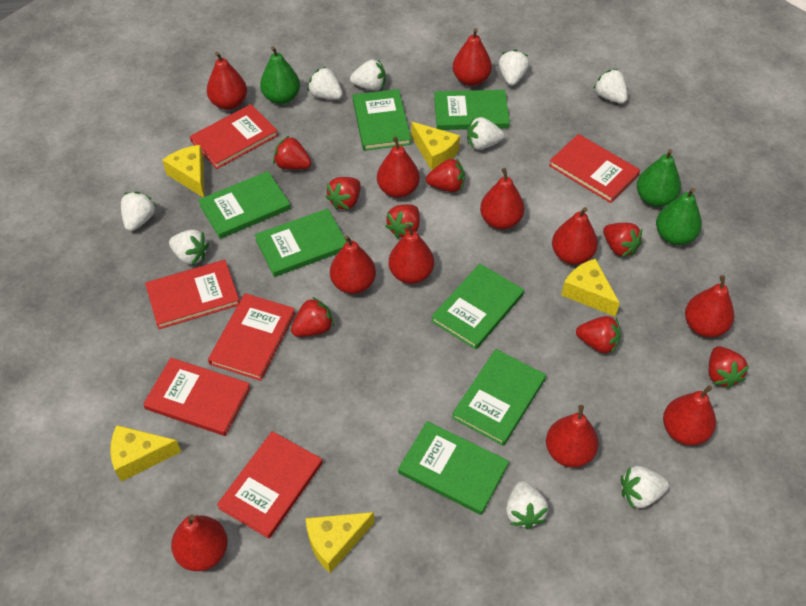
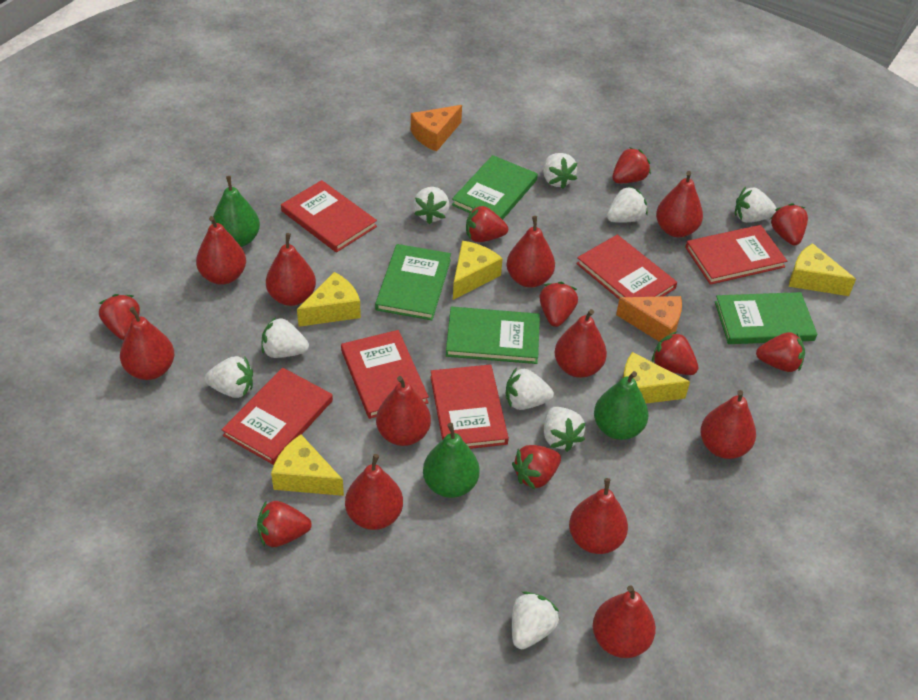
green book: 7 -> 4
orange cheese: 0 -> 2
red strawberry: 8 -> 9

